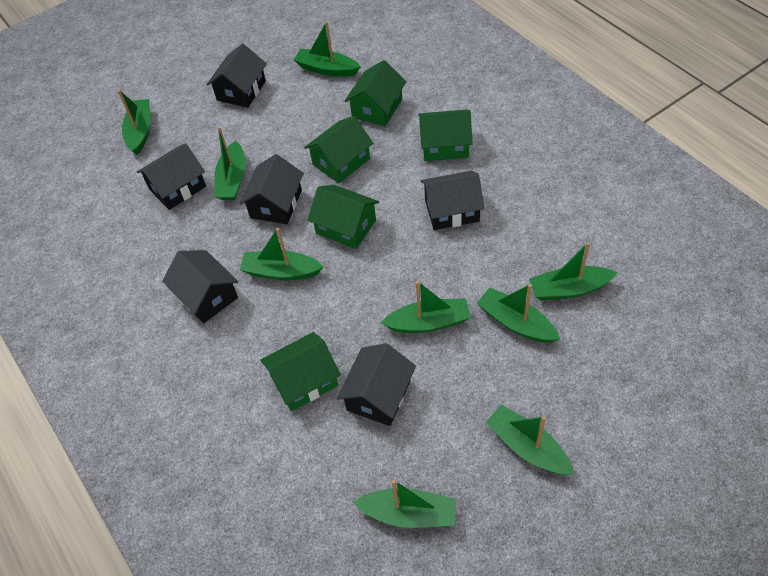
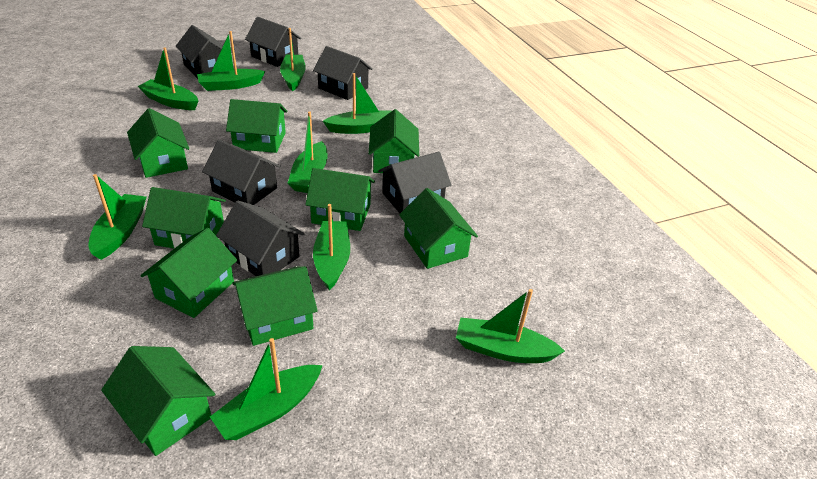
green house: 5 -> 9

